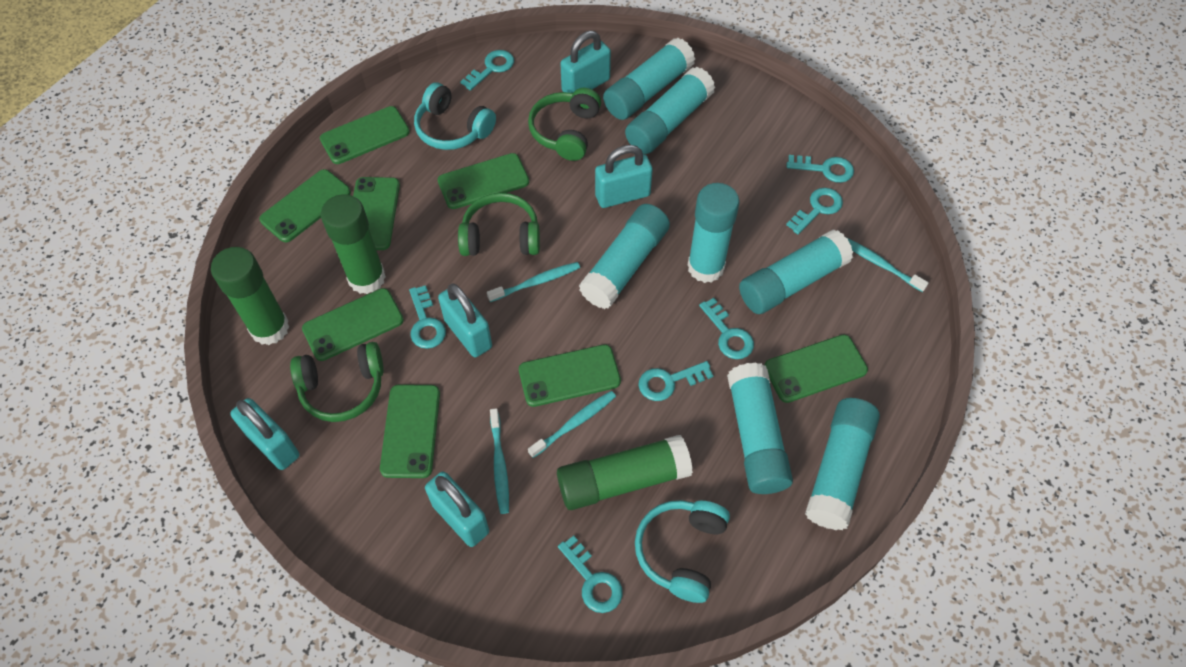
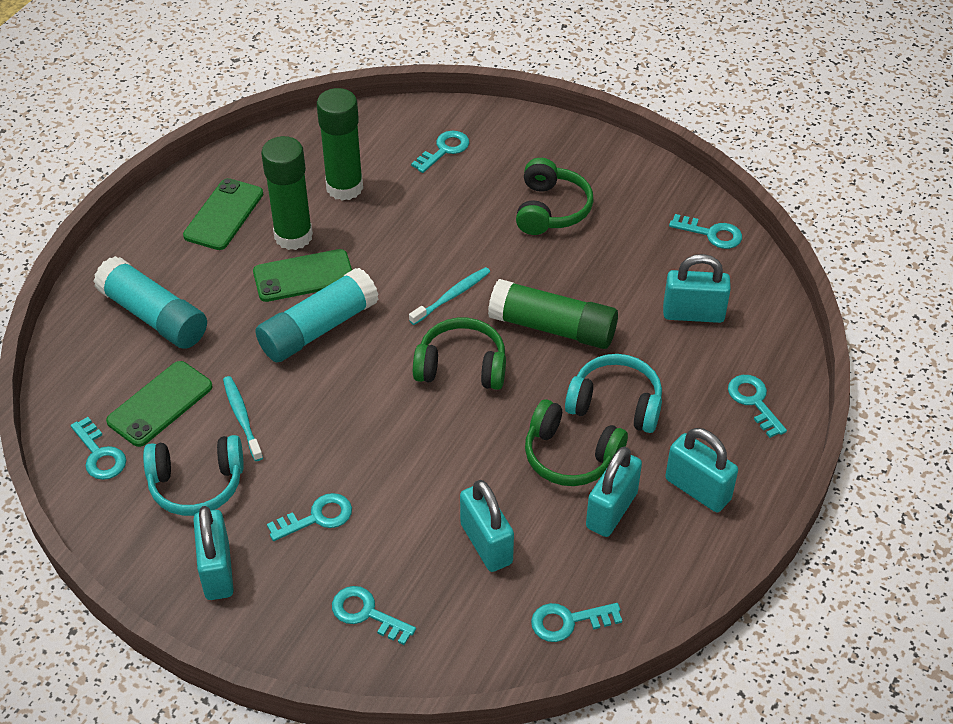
green phone: 8 -> 3
turquoise glue stick: 7 -> 2
turquoise toothbrush: 4 -> 2

